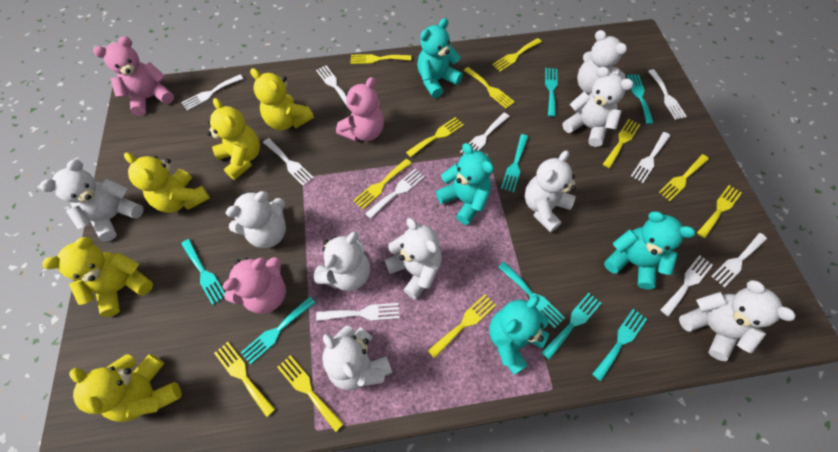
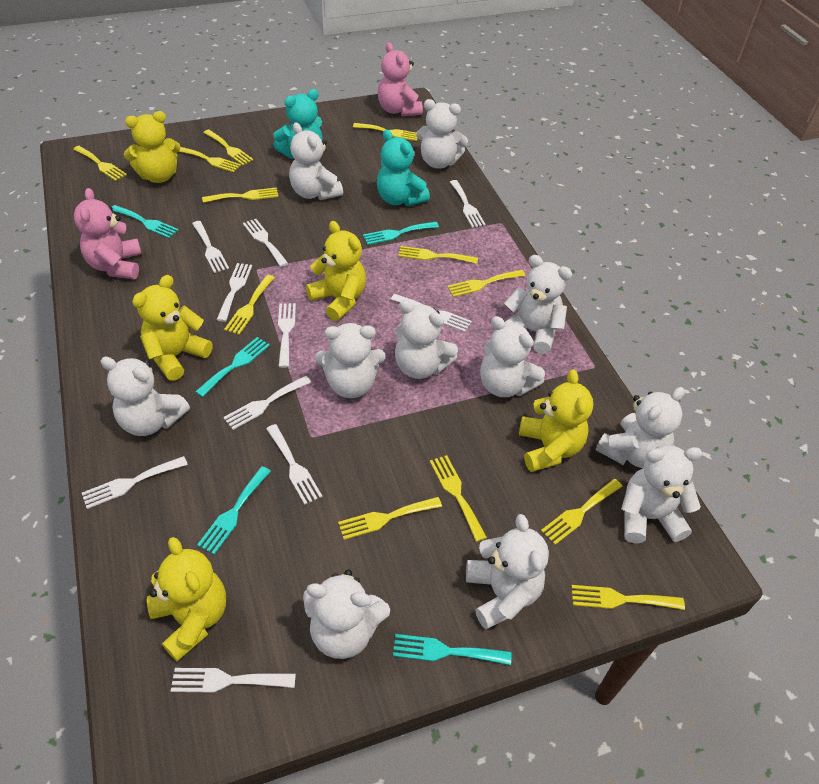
pink teddy bear: 3 -> 2
turquoise fork: 8 -> 5
turquoise teddy bear: 4 -> 2
white teddy bear: 9 -> 11
yellow fork: 11 -> 12

